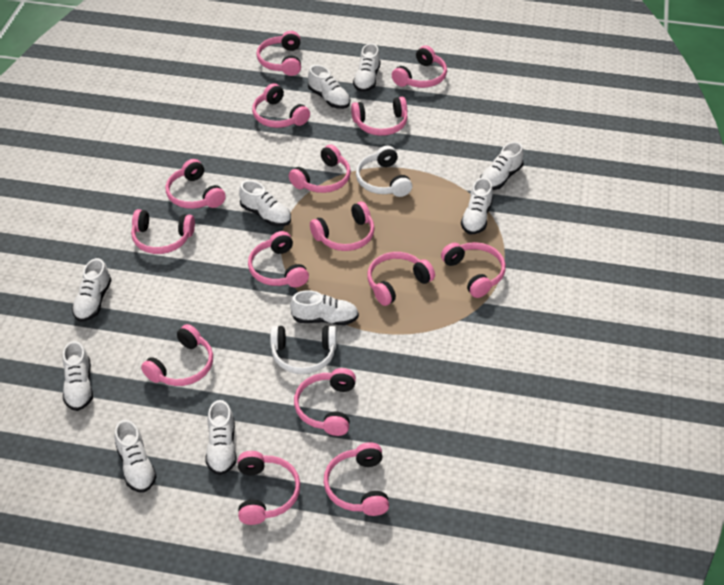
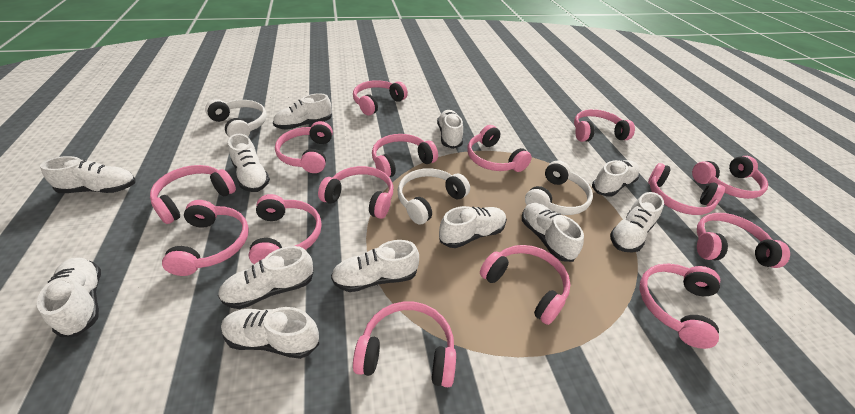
white headphones: 2 -> 3
white shoe: 10 -> 12

